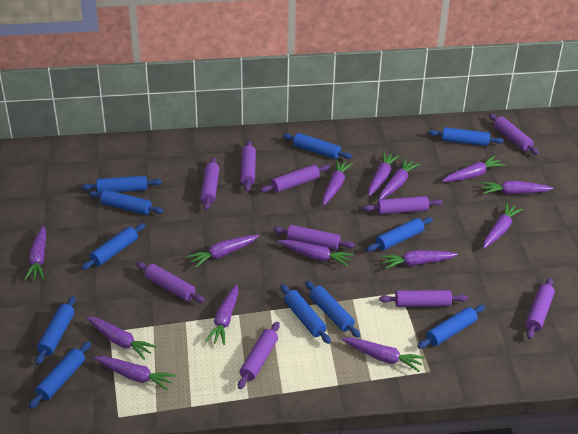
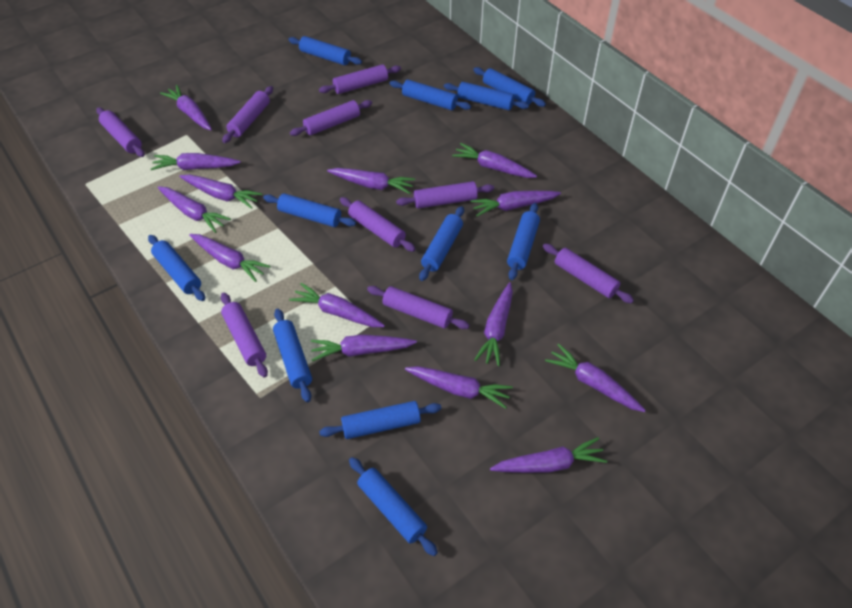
purple rolling pin: 10 -> 9

